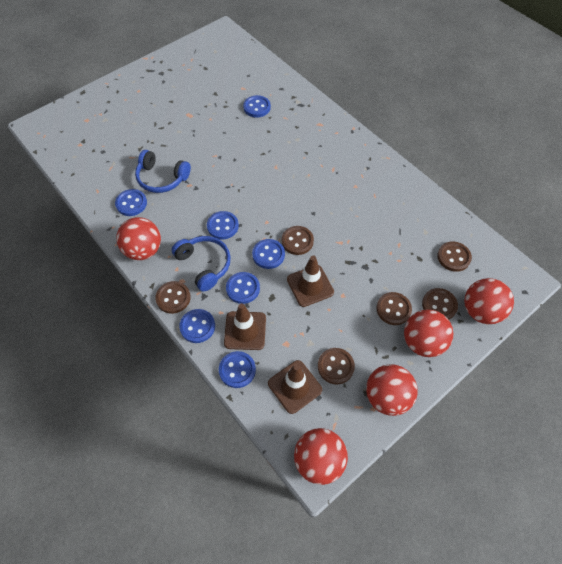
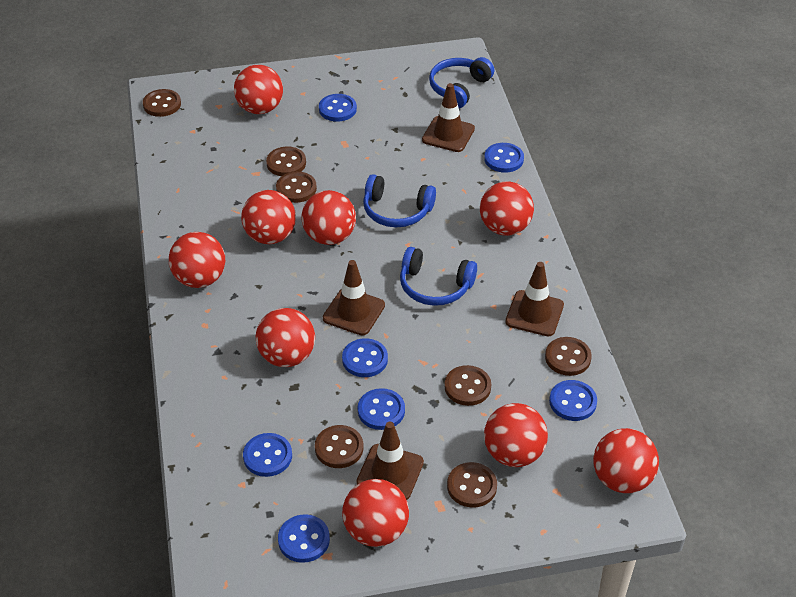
blue headphones: 2 -> 3
brown button: 6 -> 7
brown traffic cone: 3 -> 4
red ball: 5 -> 9

